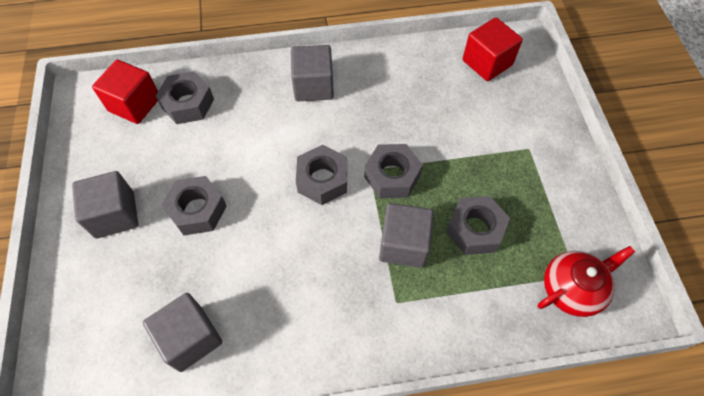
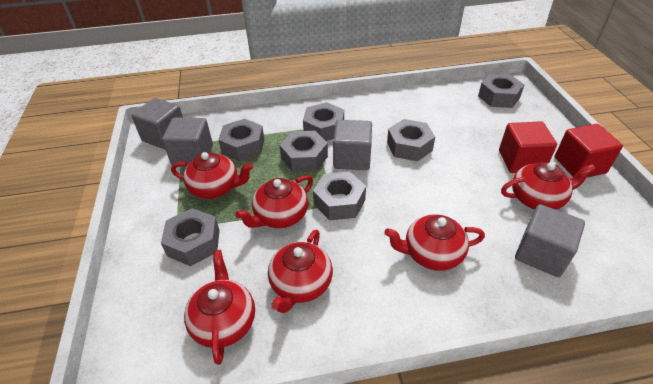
grey nut: 5 -> 7
red teapot: 1 -> 6

